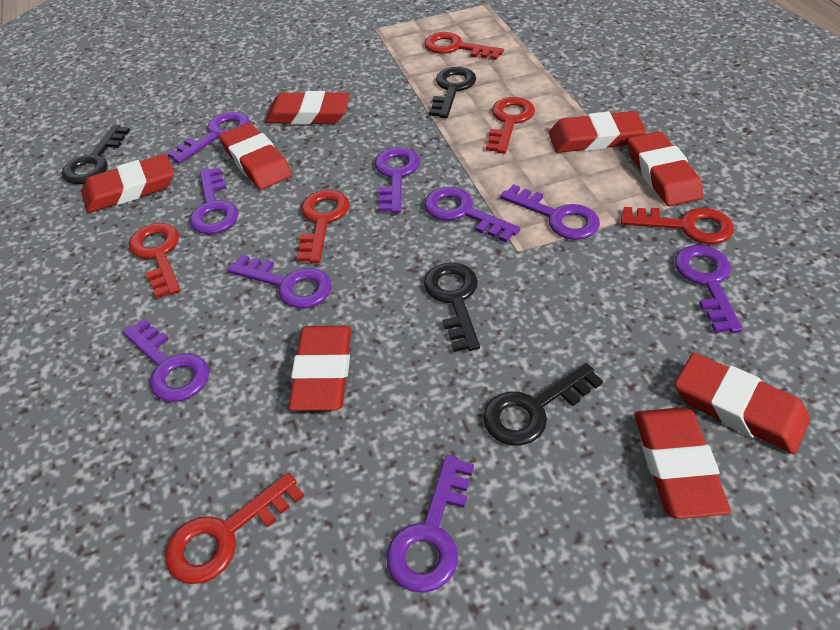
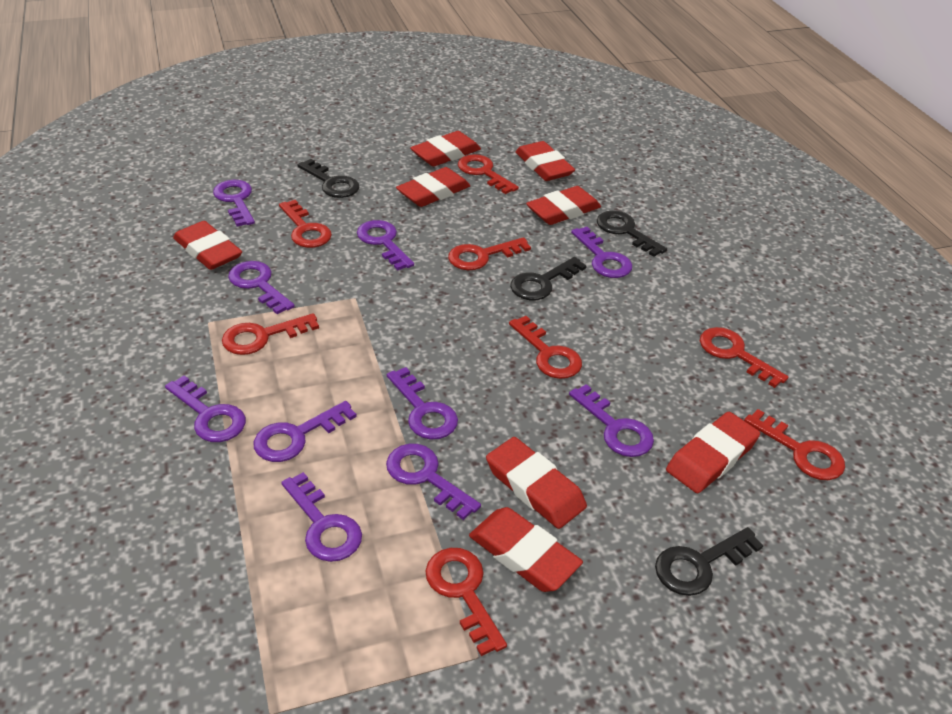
purple key: 9 -> 10
red key: 6 -> 8

